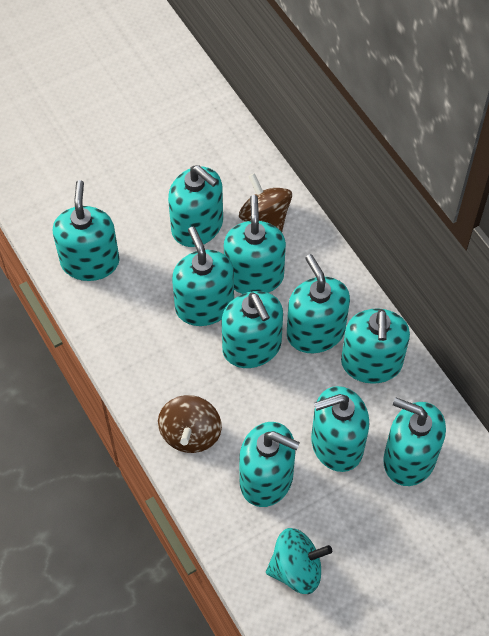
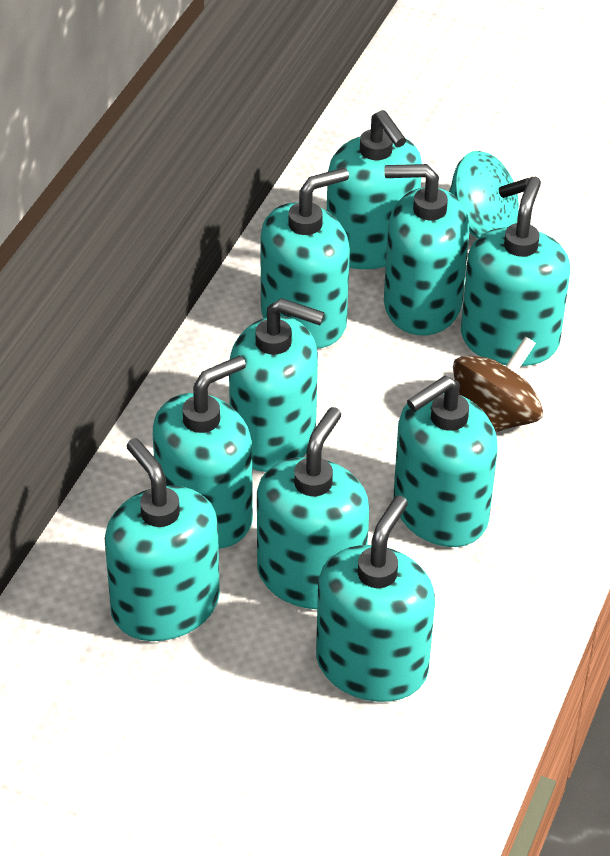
brown spinning top: 2 -> 1

